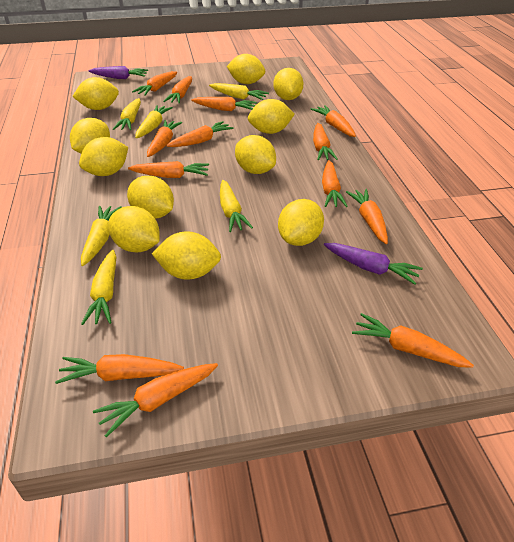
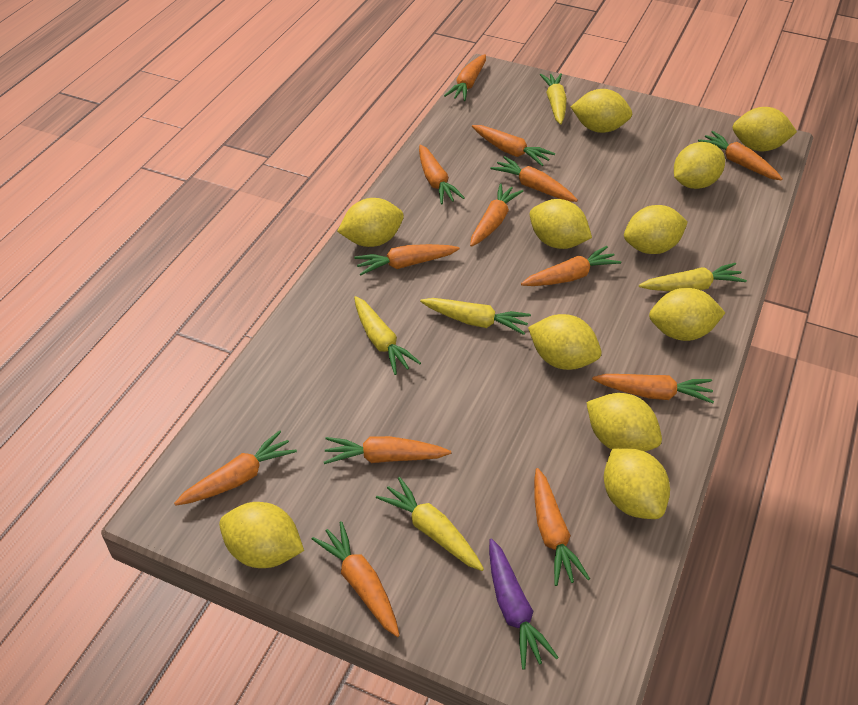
purple carrot: 2 -> 1
yellow carrot: 6 -> 5

